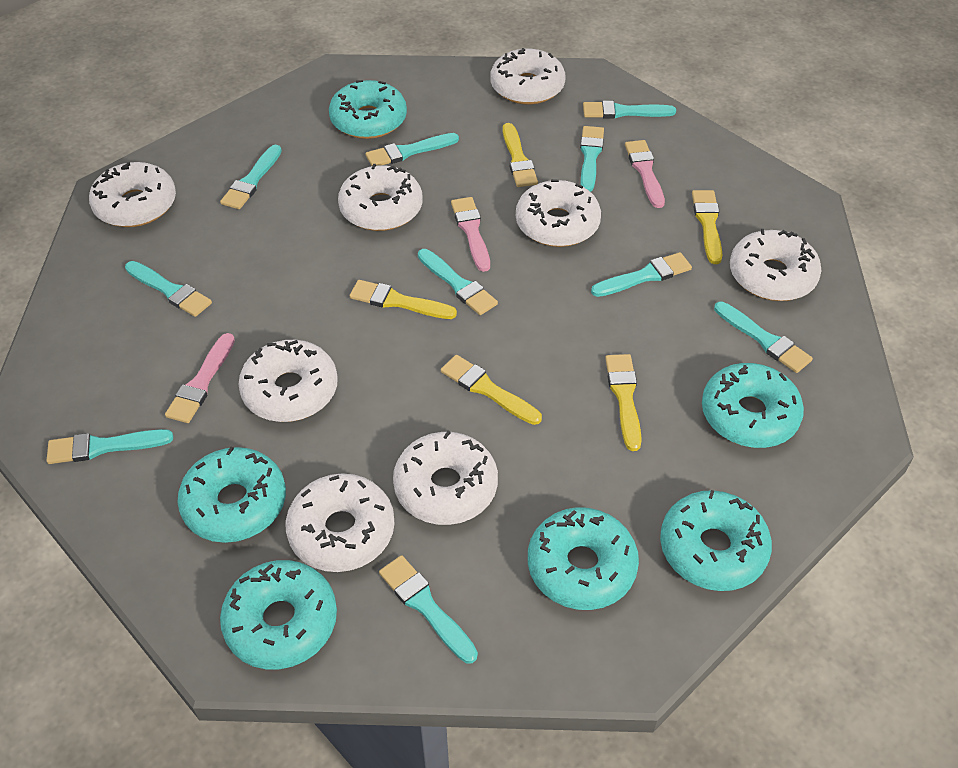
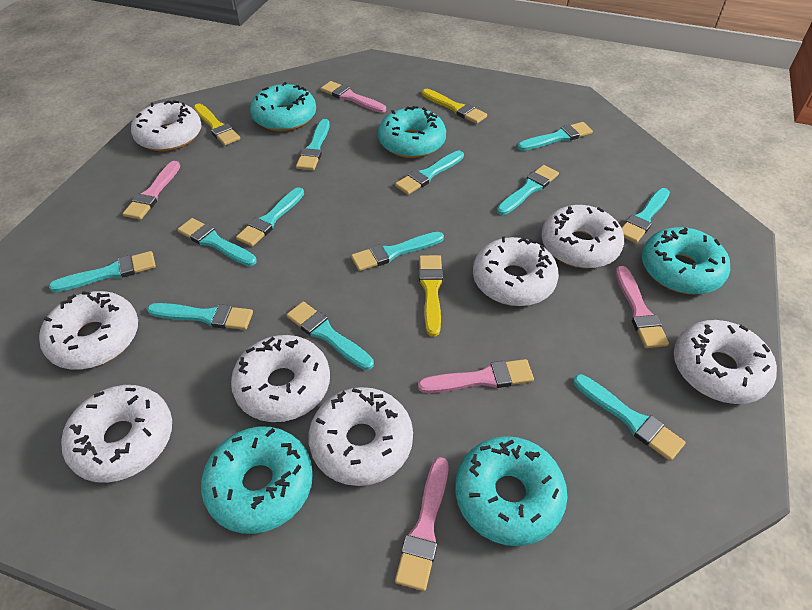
pink brush: 3 -> 5
turquoise brush: 10 -> 12
turquoise donut: 6 -> 5
yellow brush: 5 -> 3

